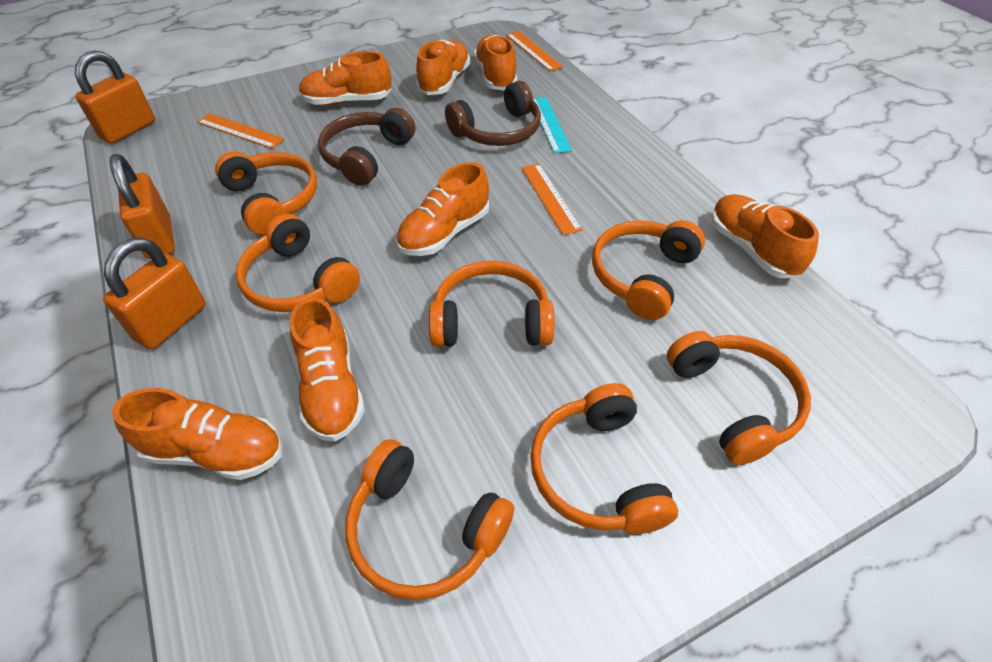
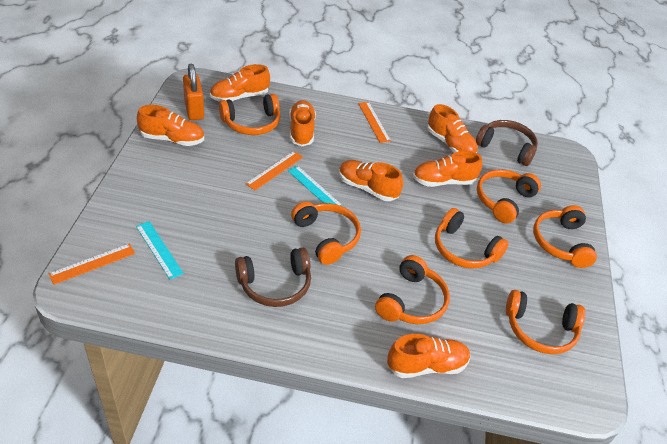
orange padlock: 3 -> 1
turquoise ruler: 1 -> 2

